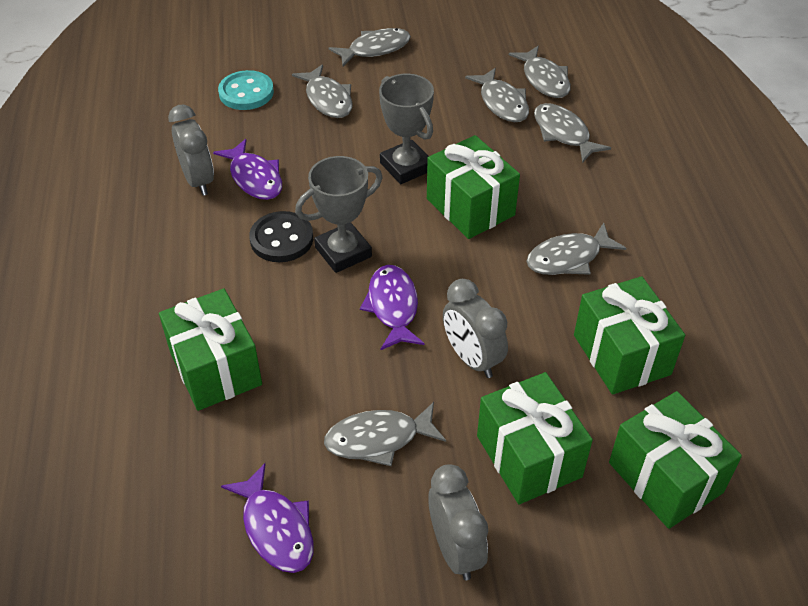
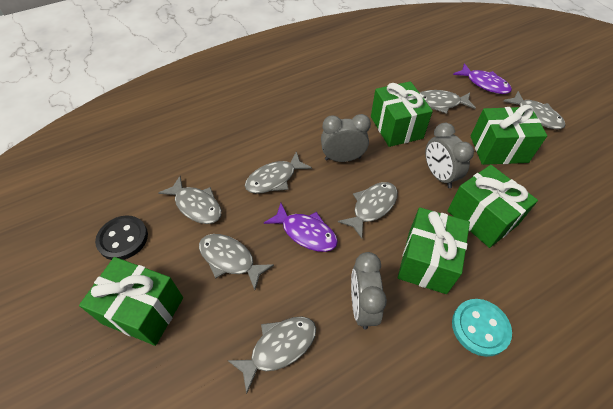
grey trophy: 2 -> 0
purple fish: 3 -> 2

